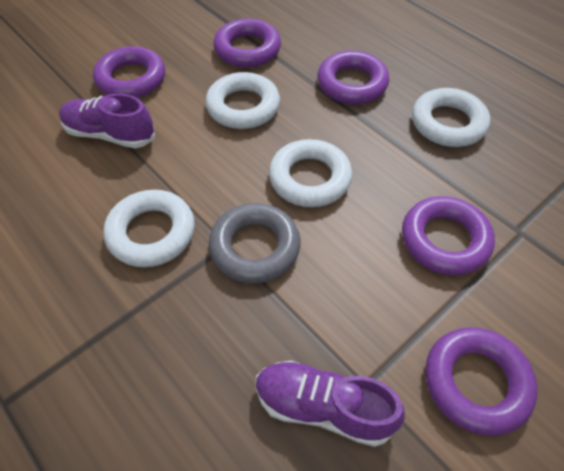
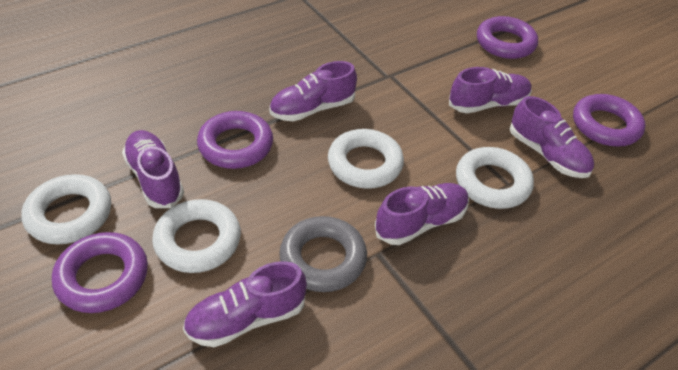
purple ring: 5 -> 4
purple shoe: 2 -> 6

